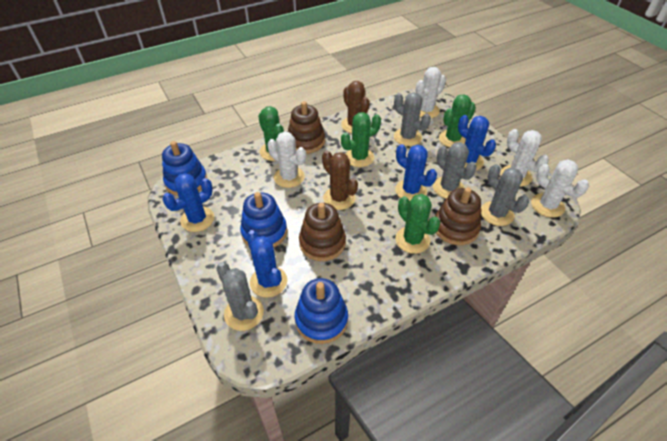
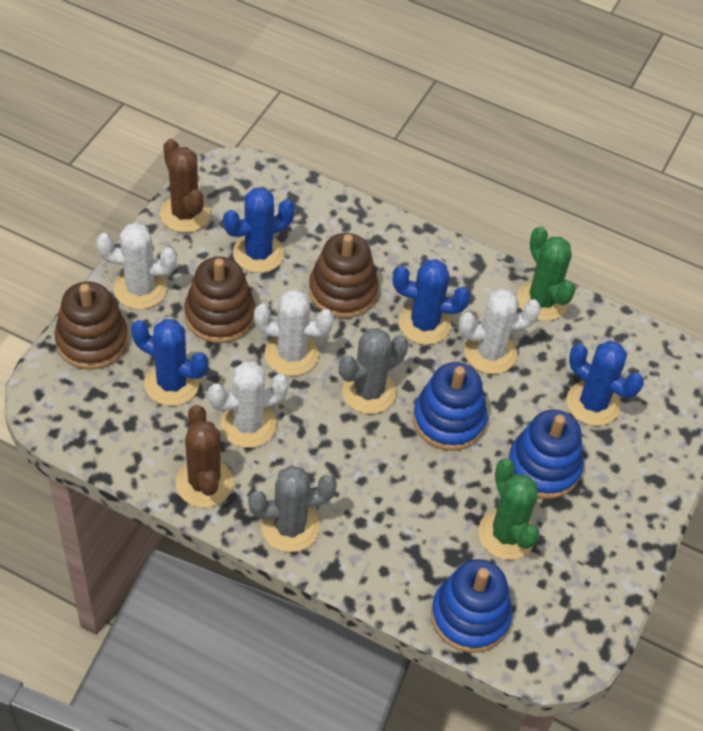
green cactus: 4 -> 2
grey cactus: 4 -> 2

